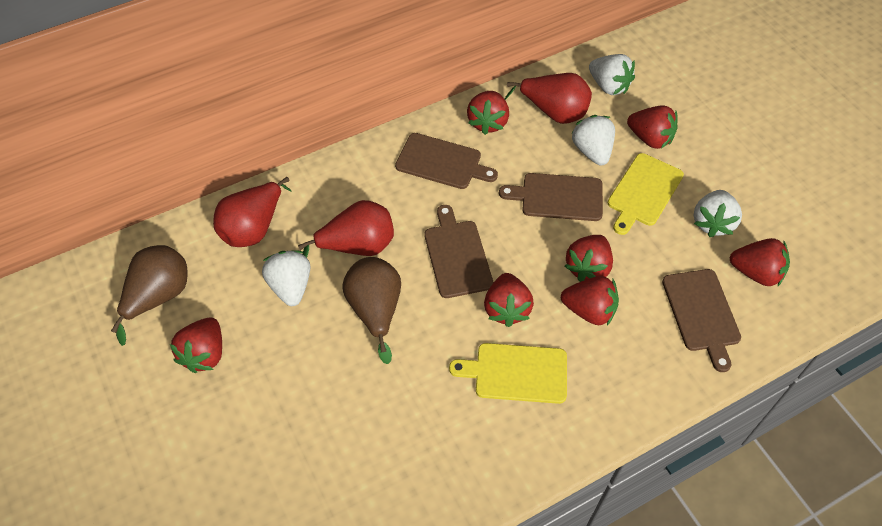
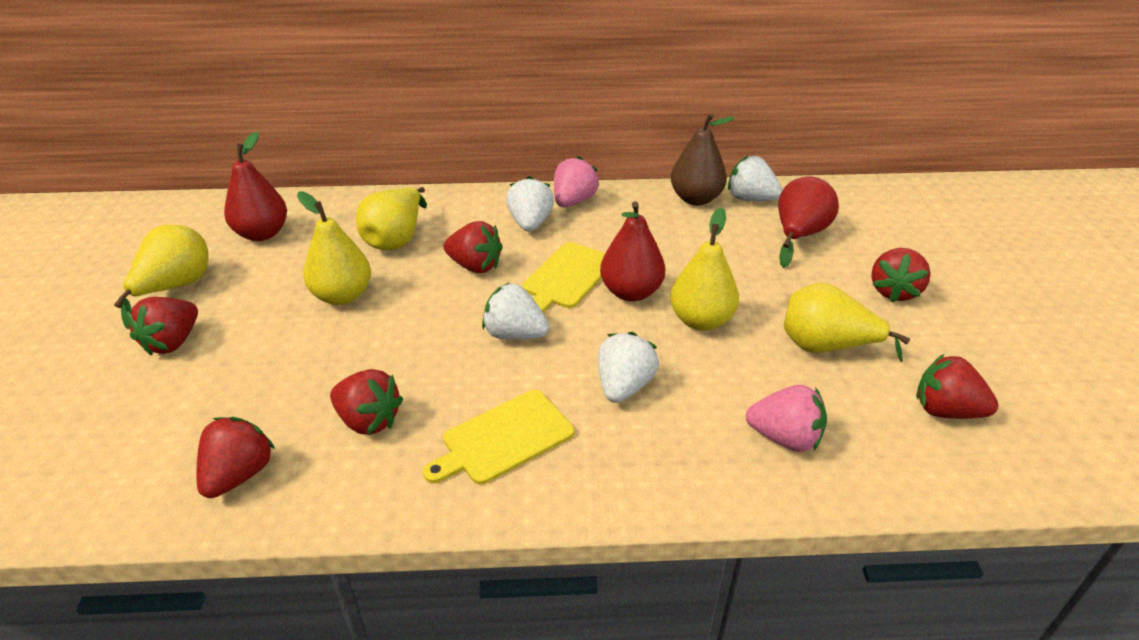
brown cutting board: 4 -> 0
brown pear: 2 -> 1
pink strawberry: 0 -> 2
red strawberry: 7 -> 6
yellow pear: 0 -> 5

